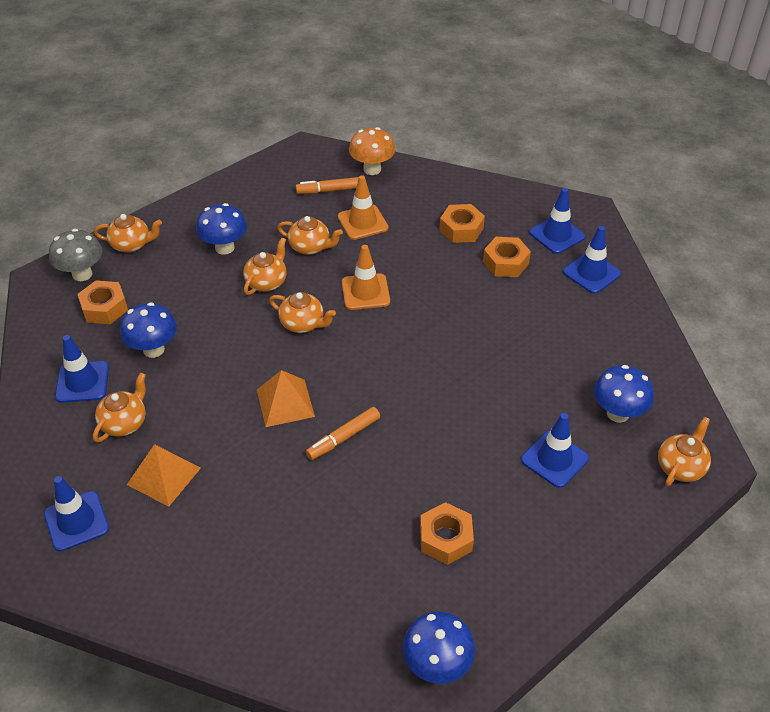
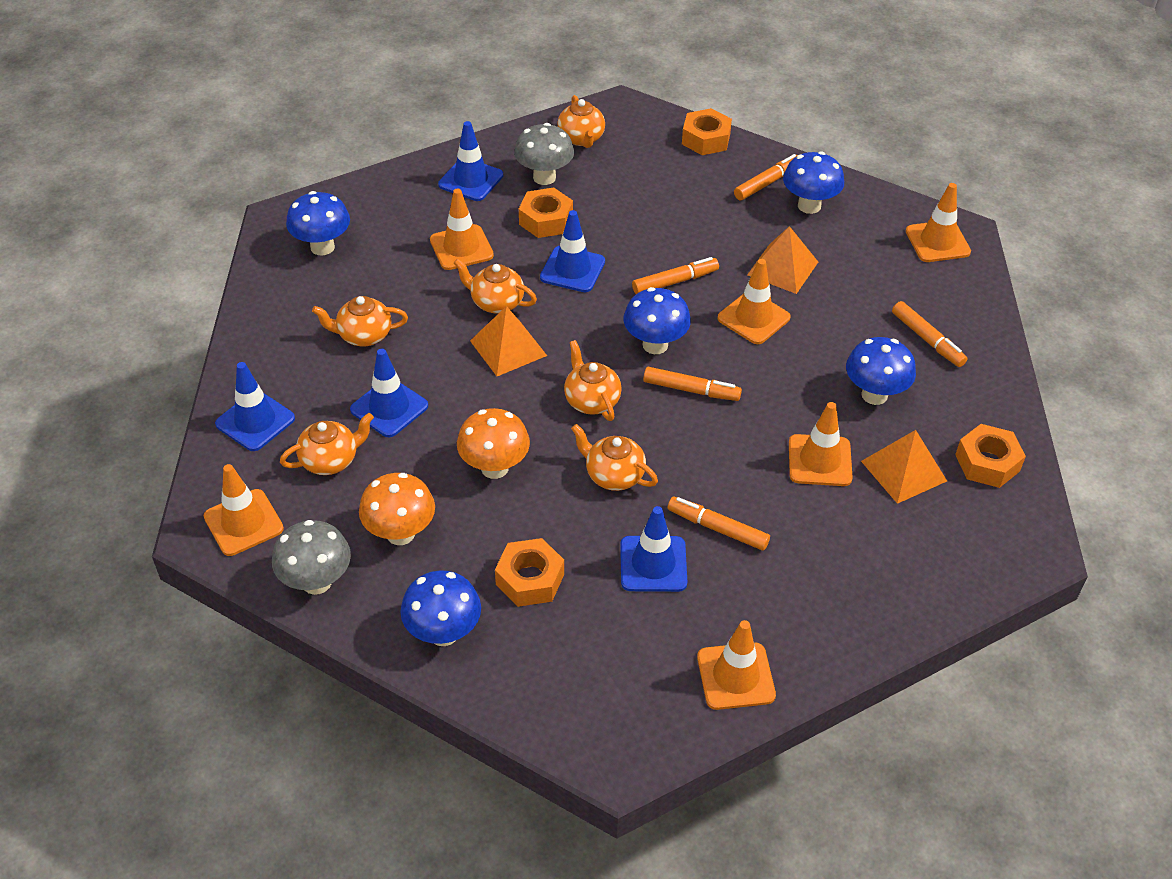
blue mushroom: 4 -> 5
grey mushroom: 1 -> 2
orange marker: 2 -> 5
orange mushroom: 1 -> 2
orange pyramid: 2 -> 3
orange traffic cone: 2 -> 6

